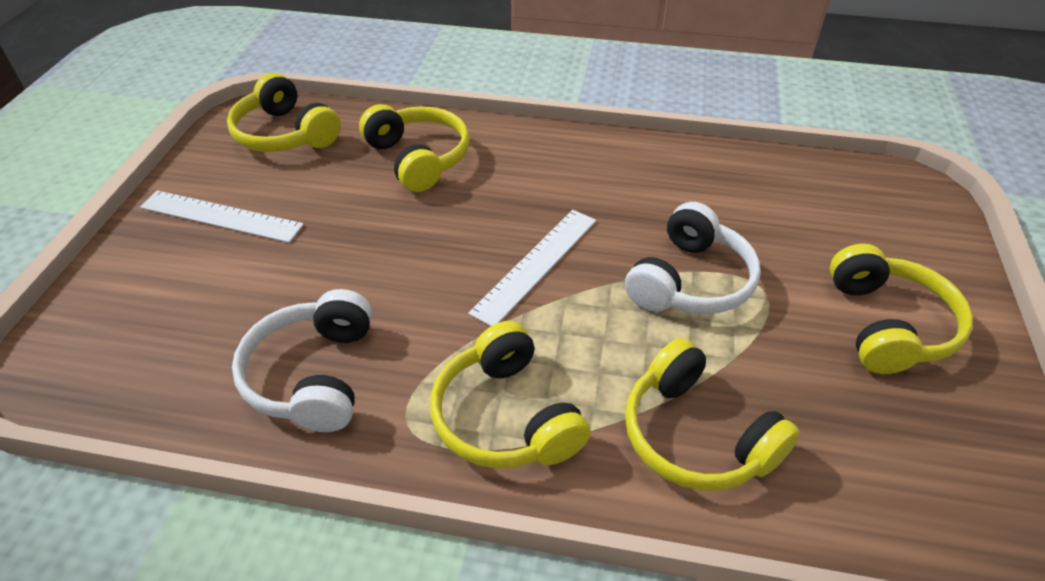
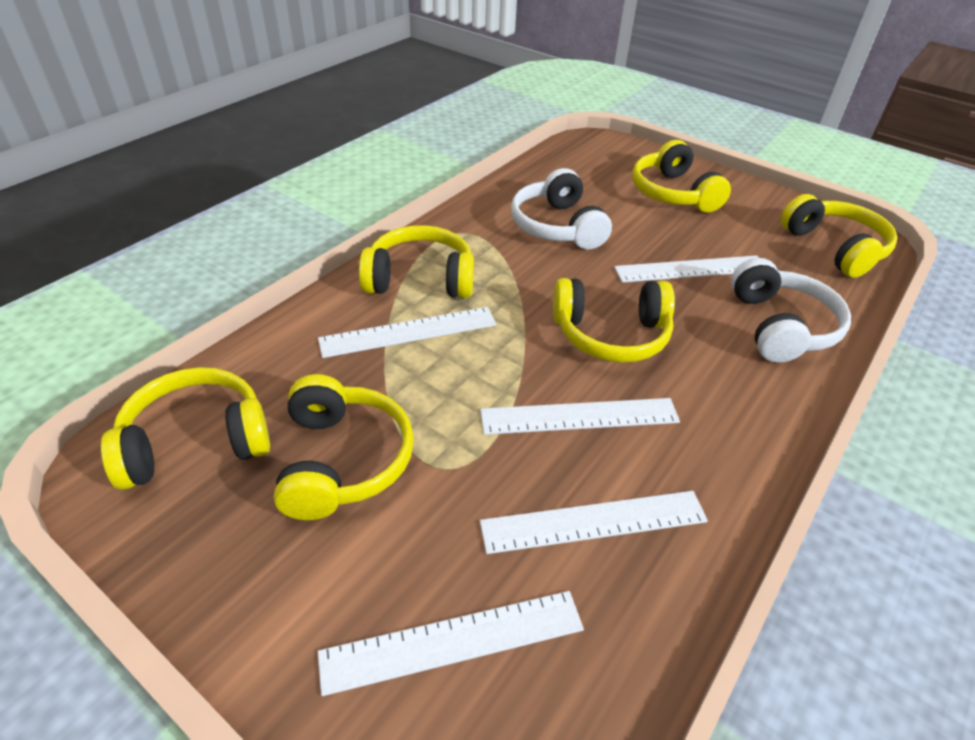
white ruler: 2 -> 5
yellow headphones: 5 -> 6

